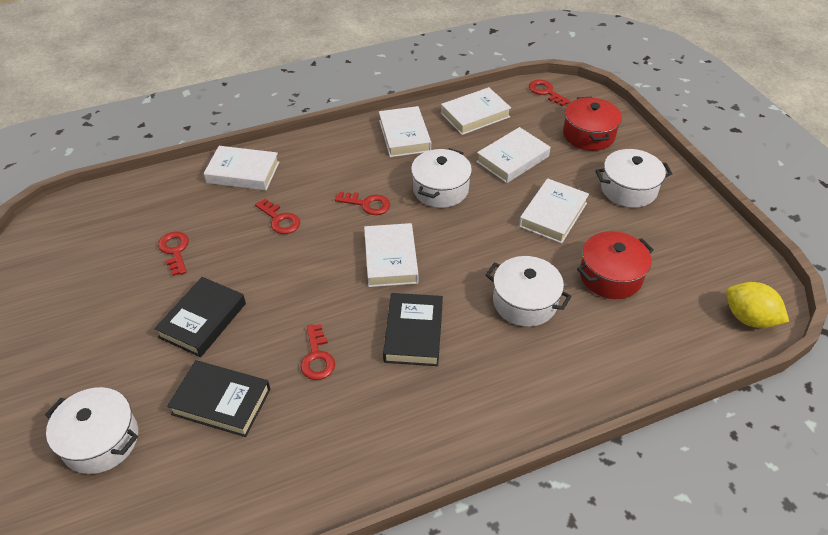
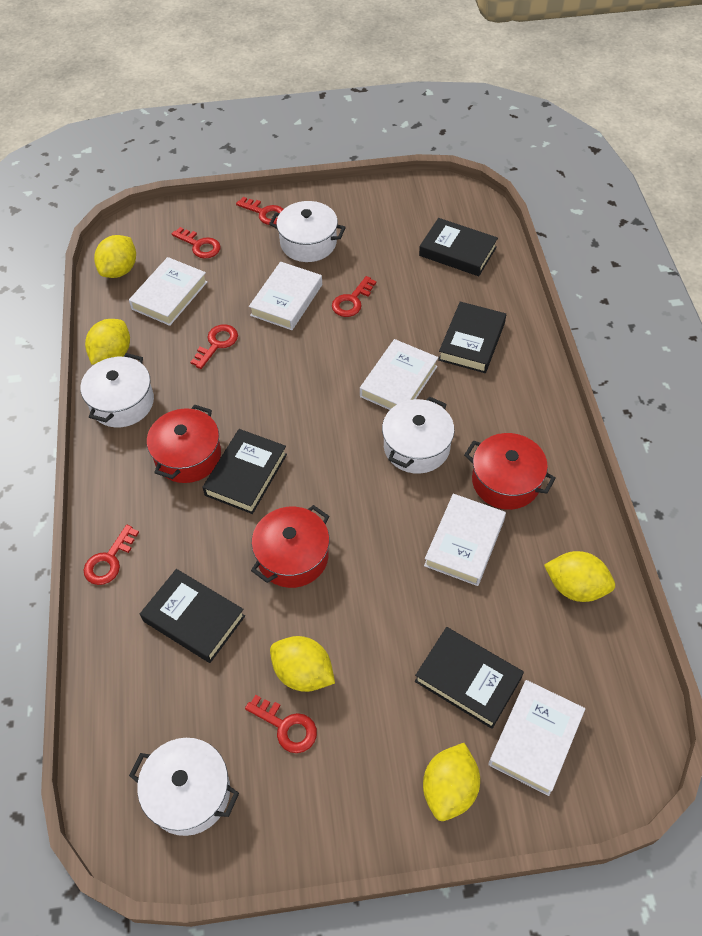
black book: 3 -> 5
red key: 5 -> 6
red pot: 2 -> 3
white book: 6 -> 5
yellow lemon: 1 -> 5

